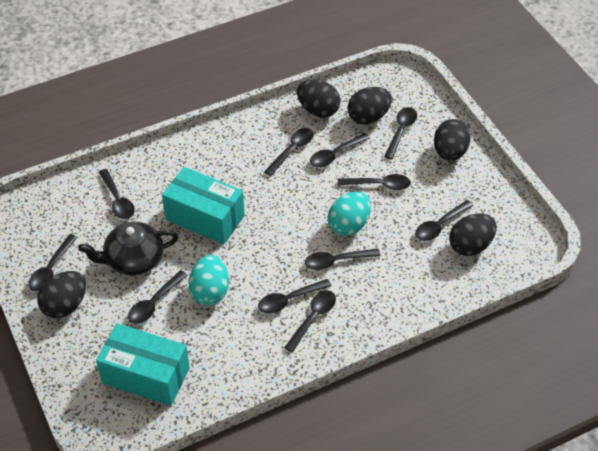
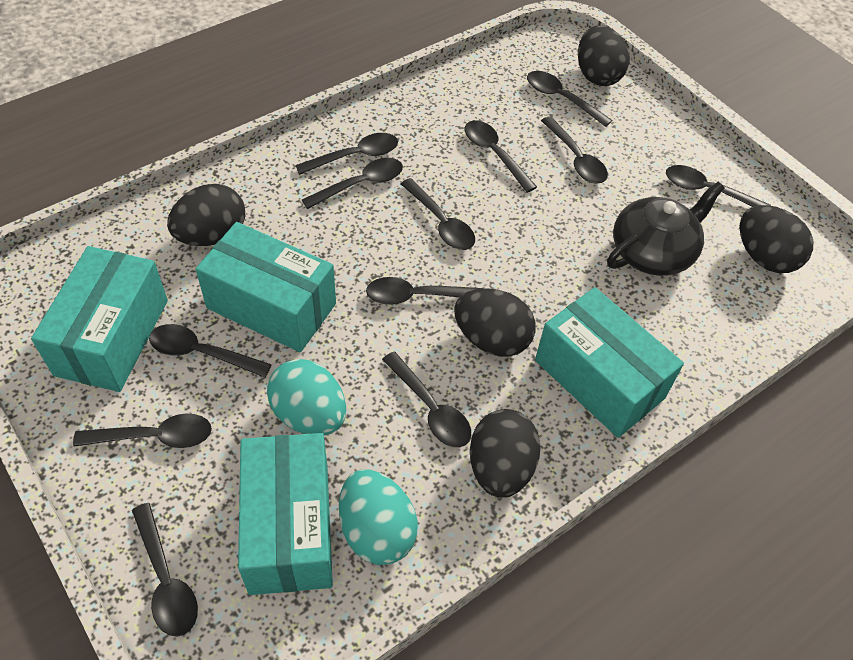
black spoon: 11 -> 12
turquoise box: 2 -> 4

